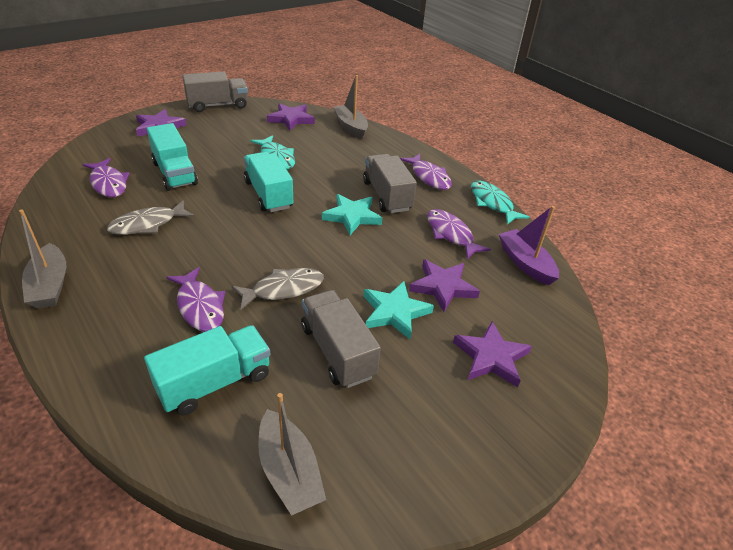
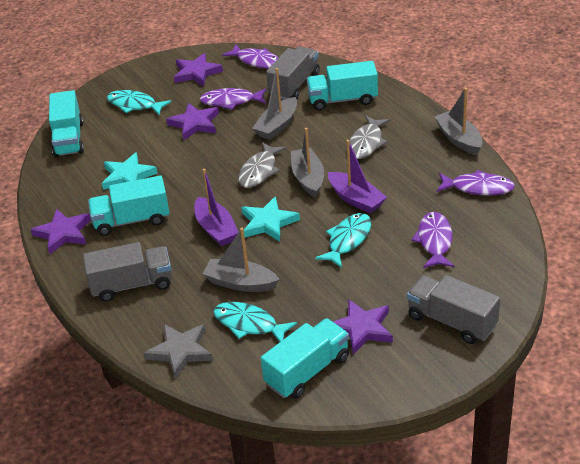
grey boat: 3 -> 4
grey star: 0 -> 1
purple boat: 1 -> 2
turquoise fish: 2 -> 3
turquoise truck: 3 -> 4

